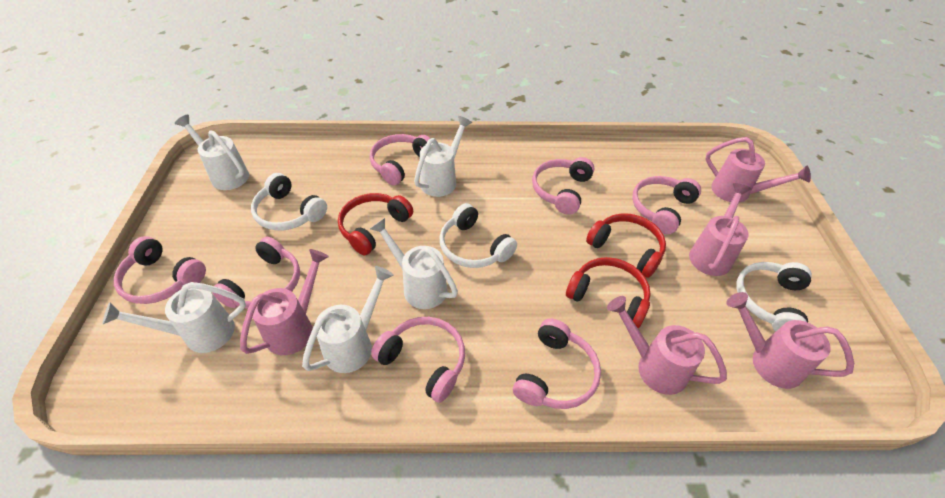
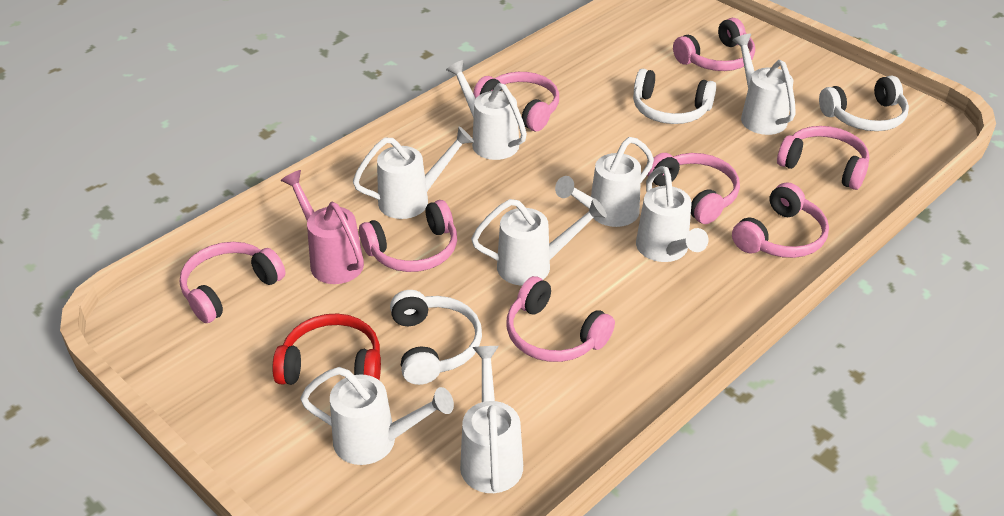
pink headphones: 7 -> 8
pink watering can: 5 -> 1
red headphones: 3 -> 1
white watering can: 5 -> 8

